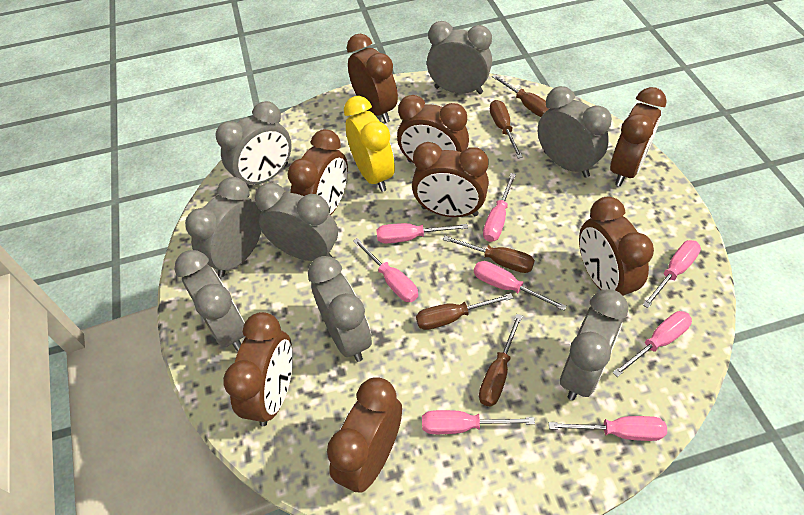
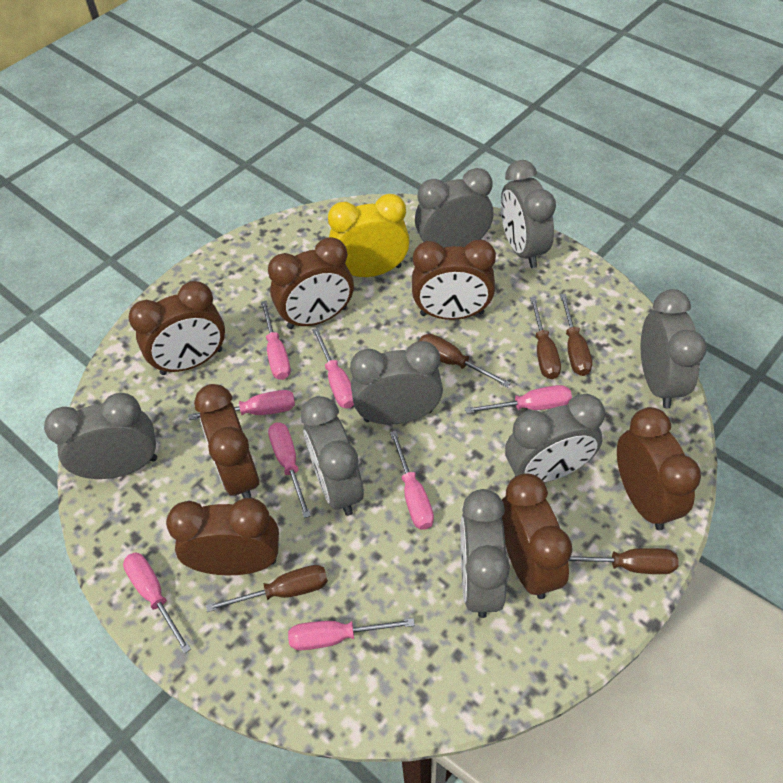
brown clock: 8 -> 7

